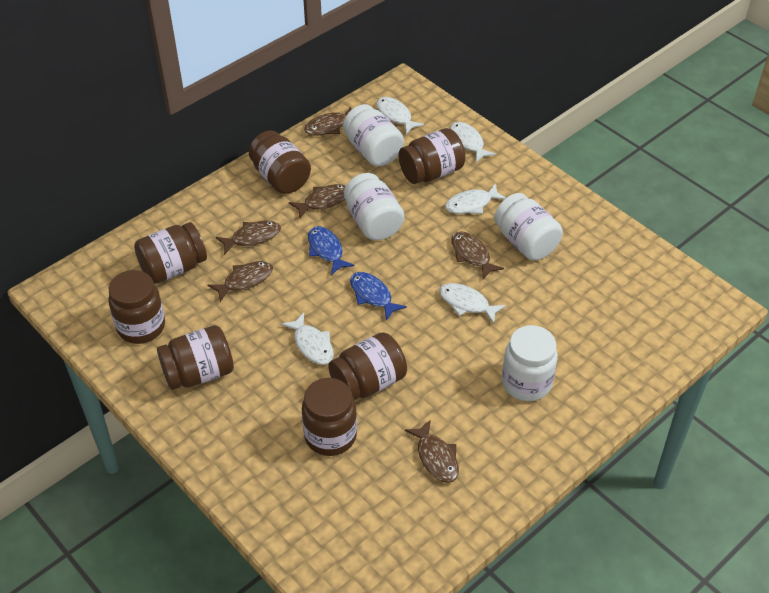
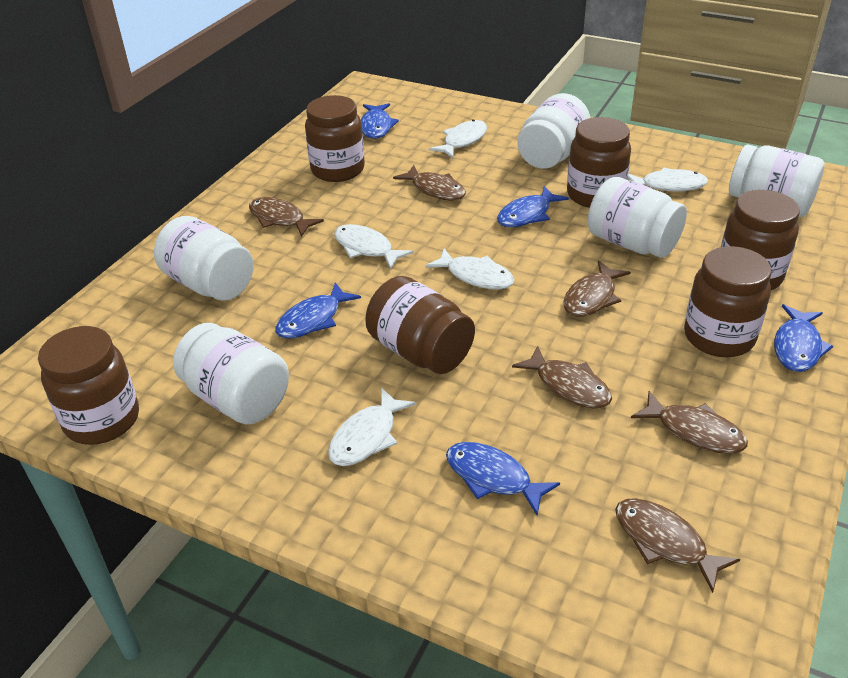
blue fish: 2 -> 5
brown jar: 7 -> 6
white jar: 4 -> 5

